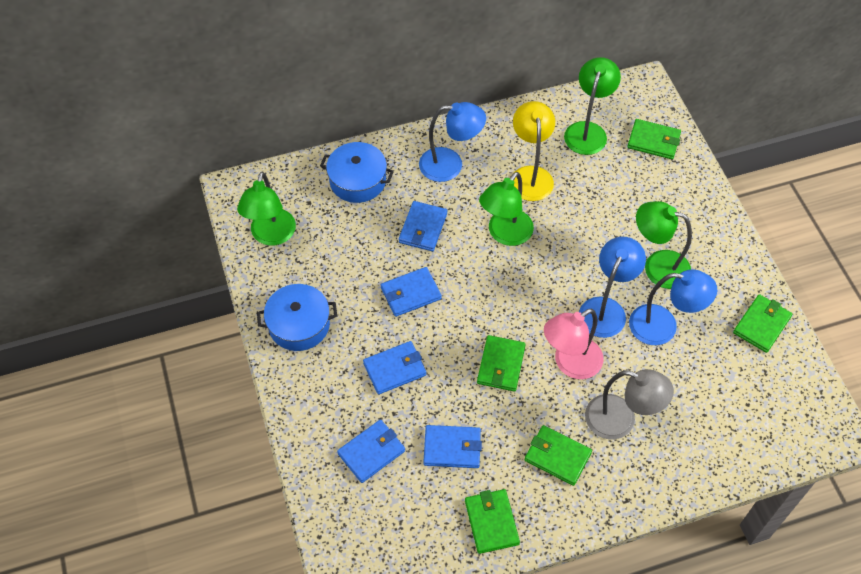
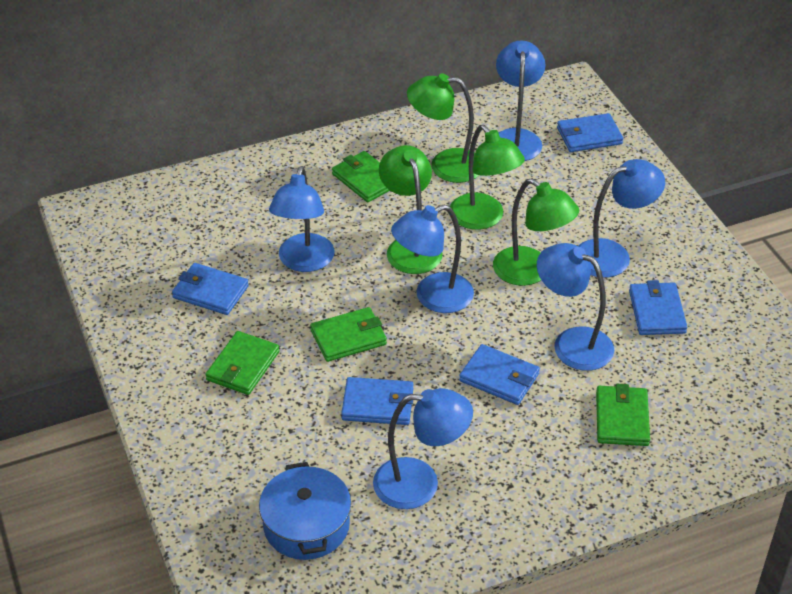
blue lamp: 3 -> 6
blue pot: 2 -> 1
green wallet: 5 -> 4
grey lamp: 1 -> 0
pink lamp: 1 -> 0
yellow lamp: 1 -> 0

